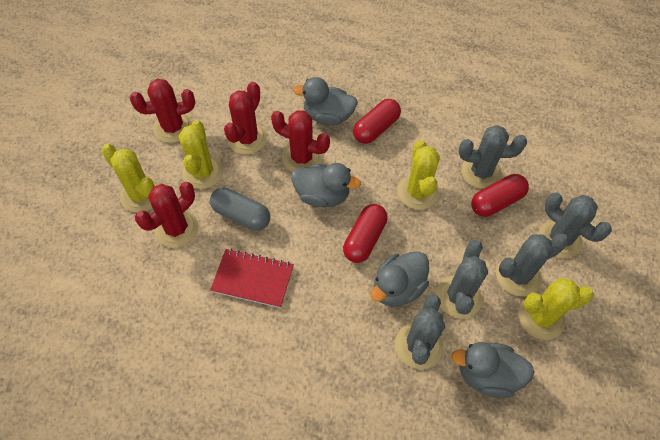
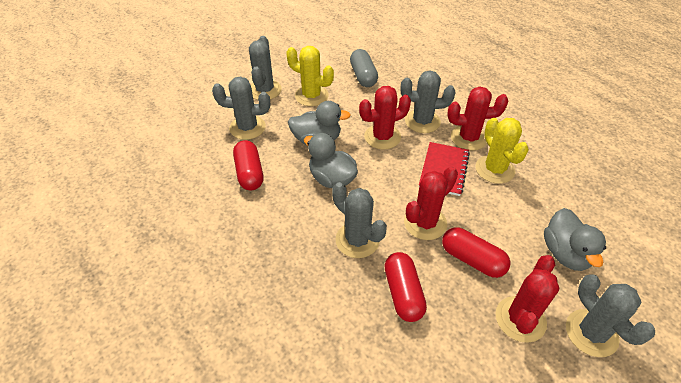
grey duck: 4 -> 3
yellow cactus: 4 -> 2

